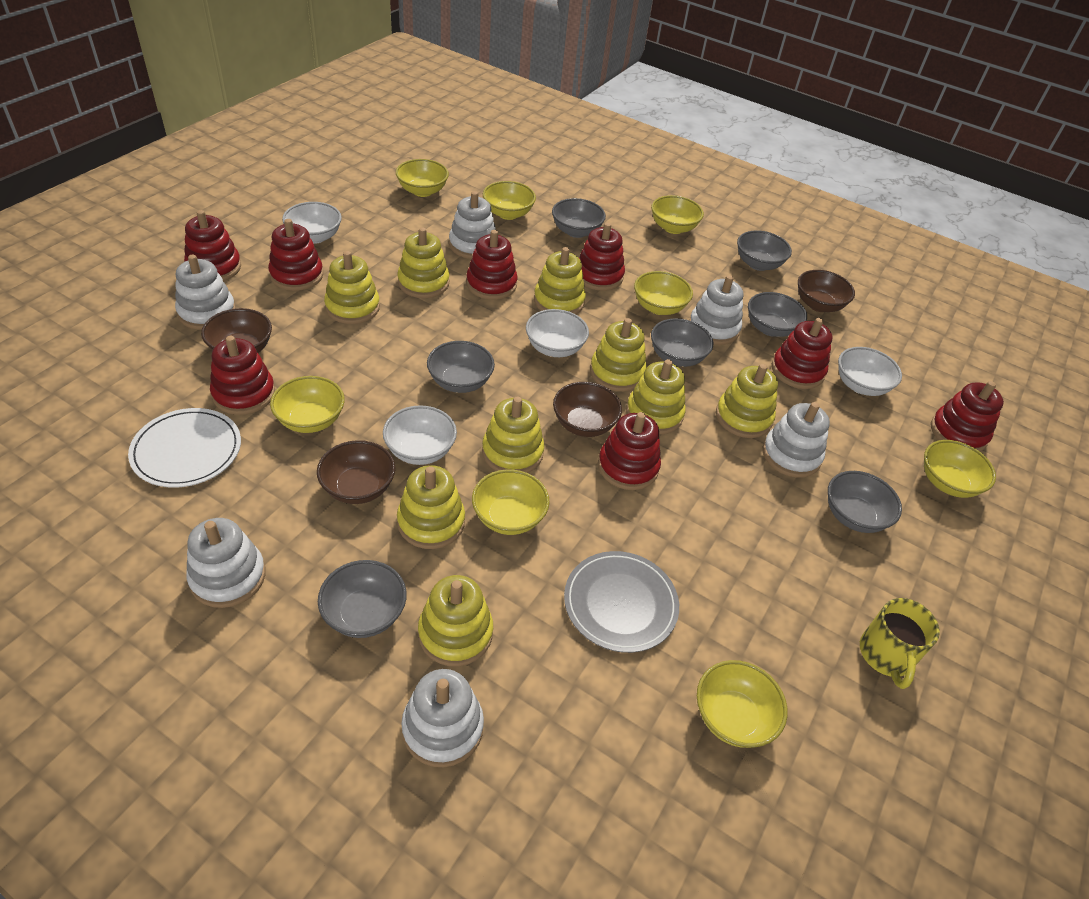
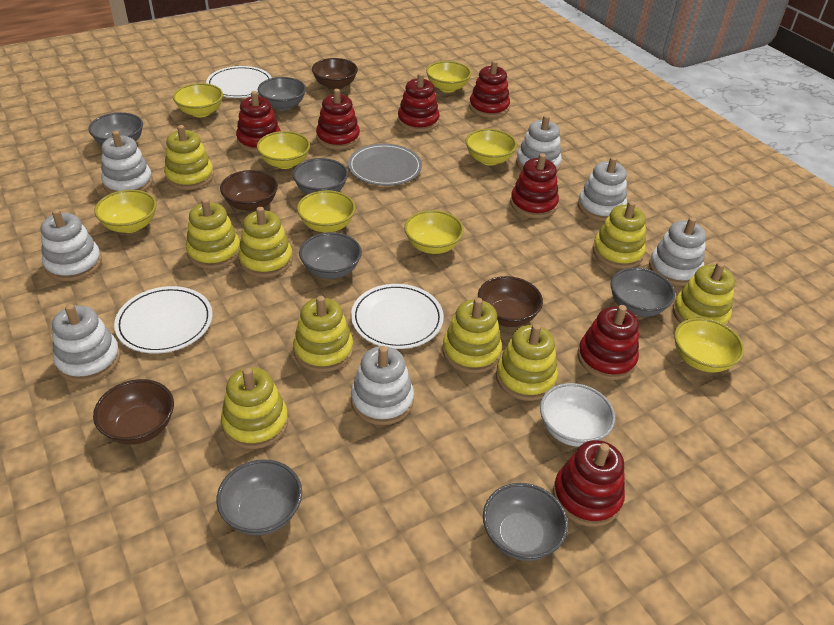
red stacking toy: 8 -> 7
white bowl: 4 -> 1
white plate: 1 -> 3
white stacking toy: 6 -> 7
yellow mug: 1 -> 0

